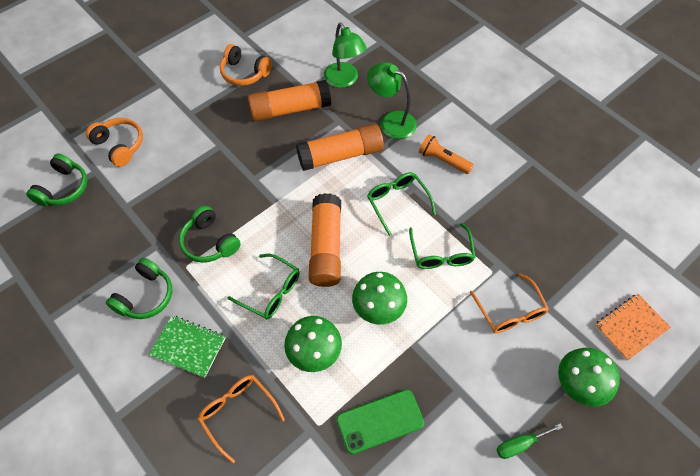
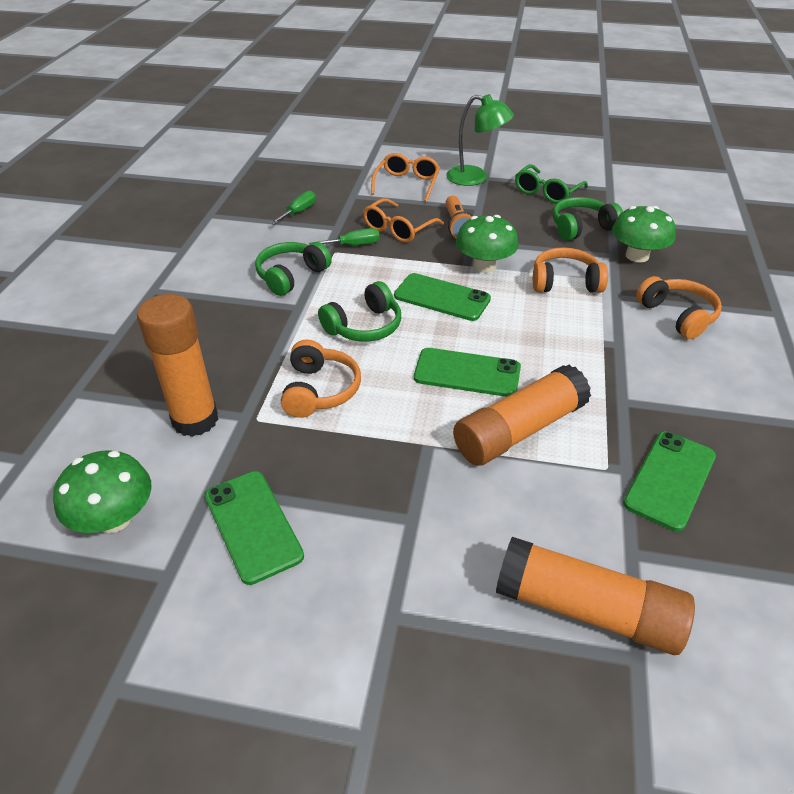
green glasses: 3 -> 1
green lamp: 2 -> 1
green notebook: 1 -> 0
green phone: 1 -> 4
green screwdriver: 1 -> 2
orange headphones: 2 -> 3
orange notebook: 1 -> 0

